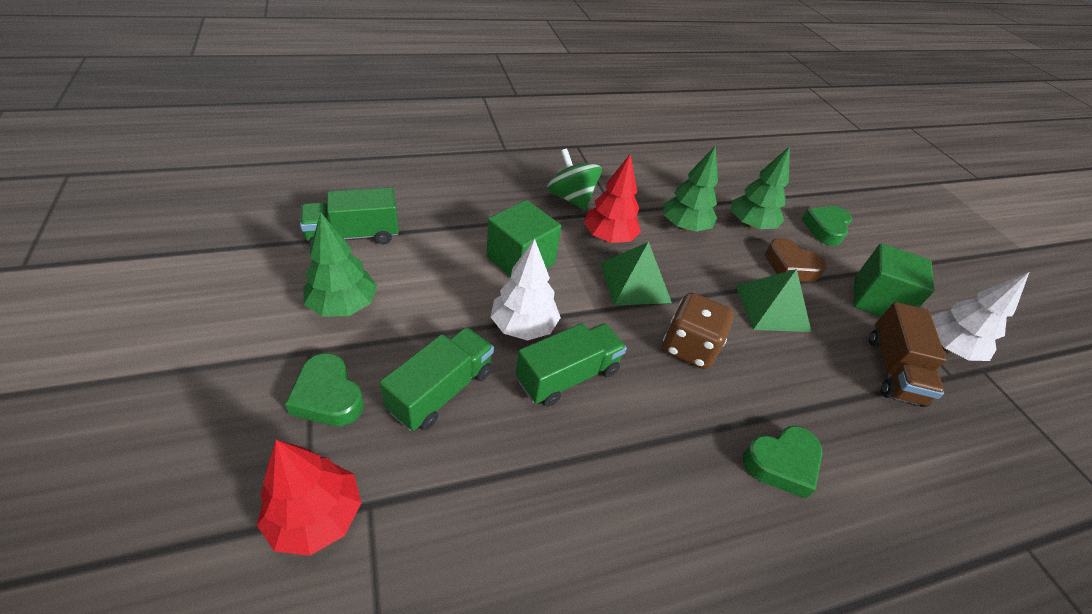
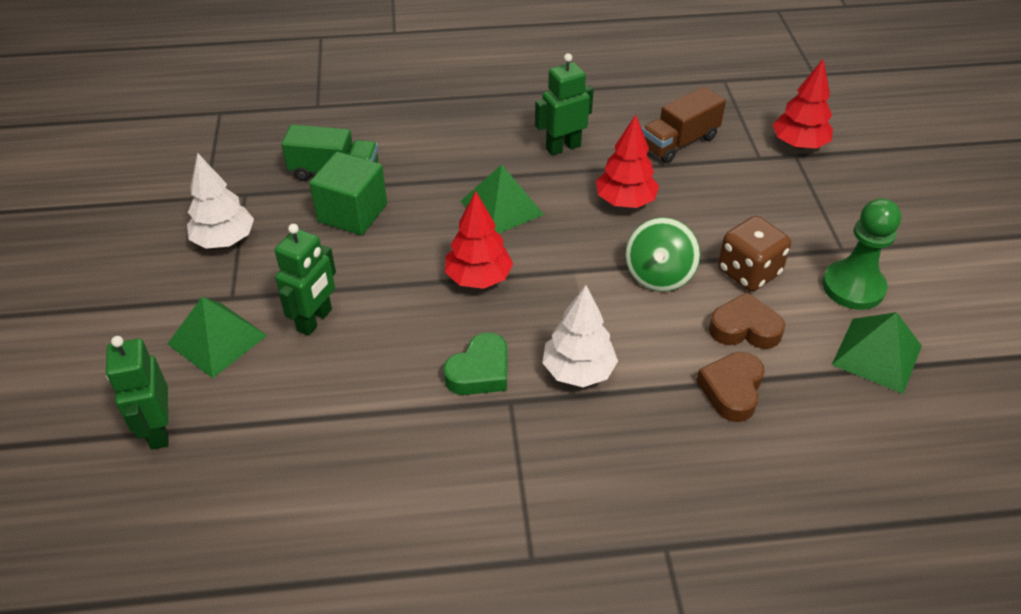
brown heart: 1 -> 2
green cube: 2 -> 1
green heart: 3 -> 1
green pawn: 0 -> 1
green pyramid: 2 -> 3
green robot: 0 -> 3
green tree: 3 -> 0
green truck: 3 -> 1
red tree: 2 -> 3

